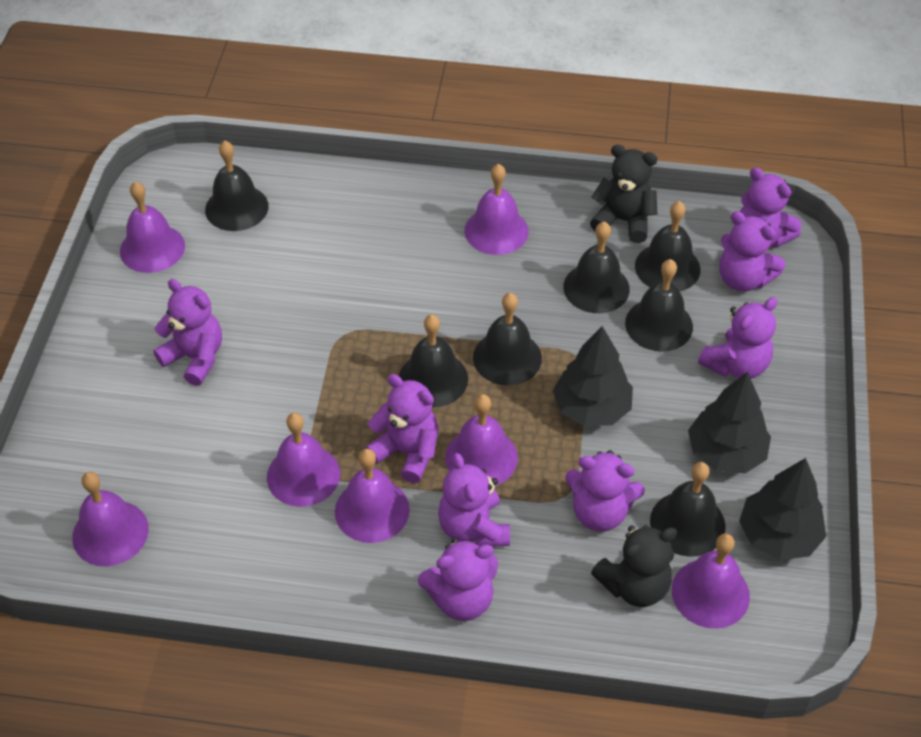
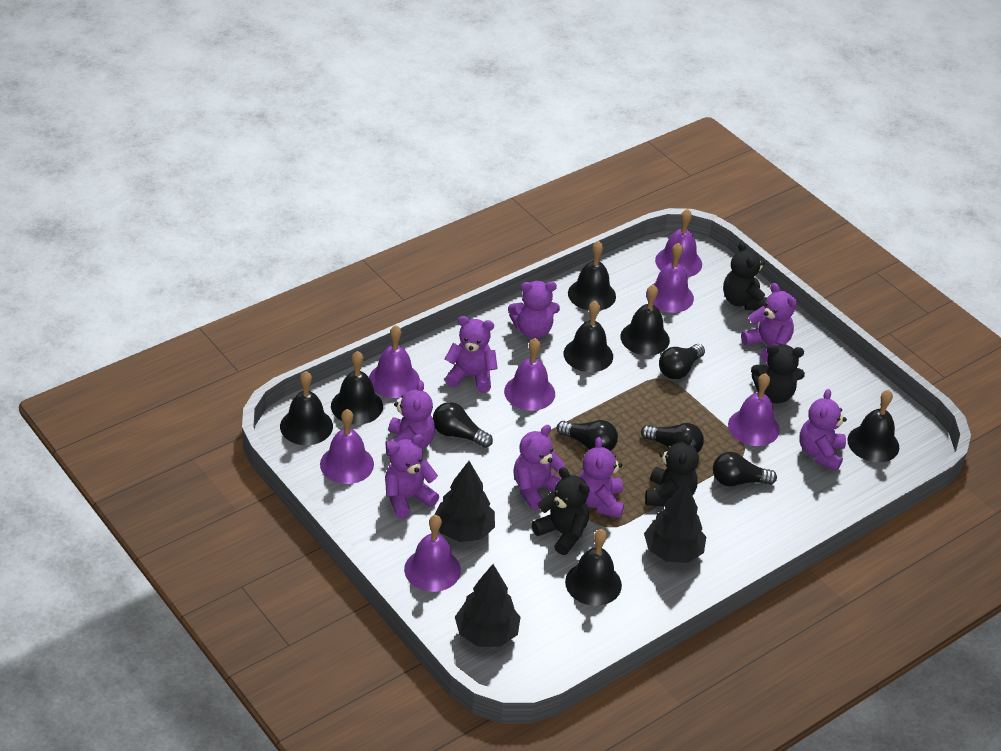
black light bulb: 0 -> 5
black teddy bear: 2 -> 4

